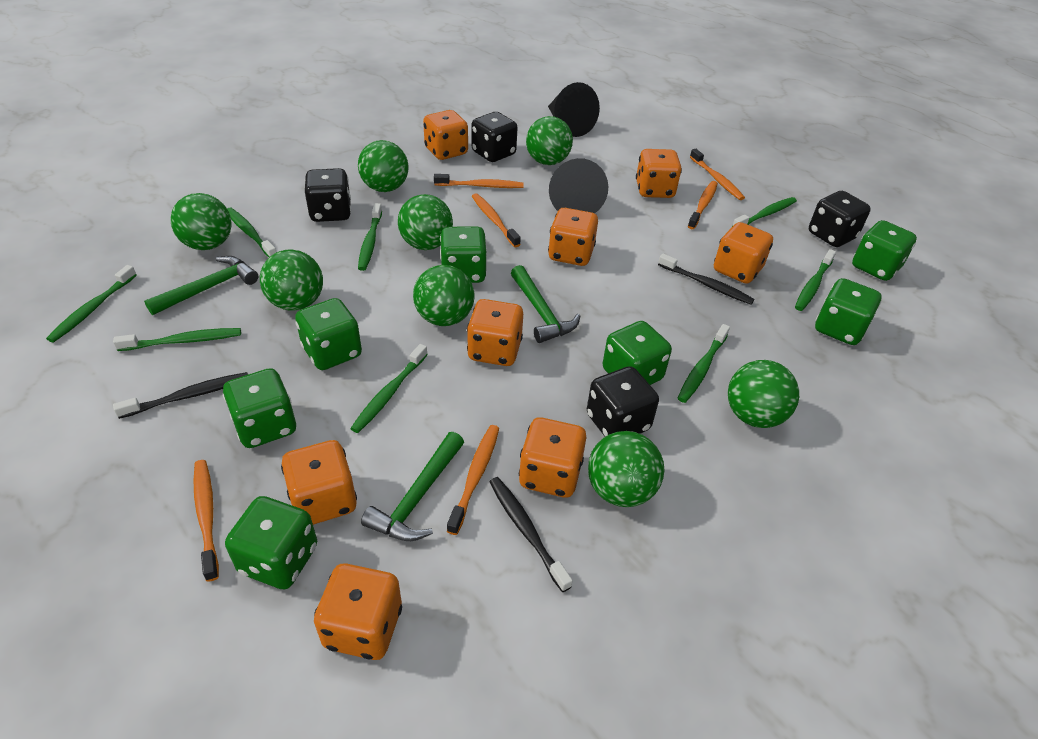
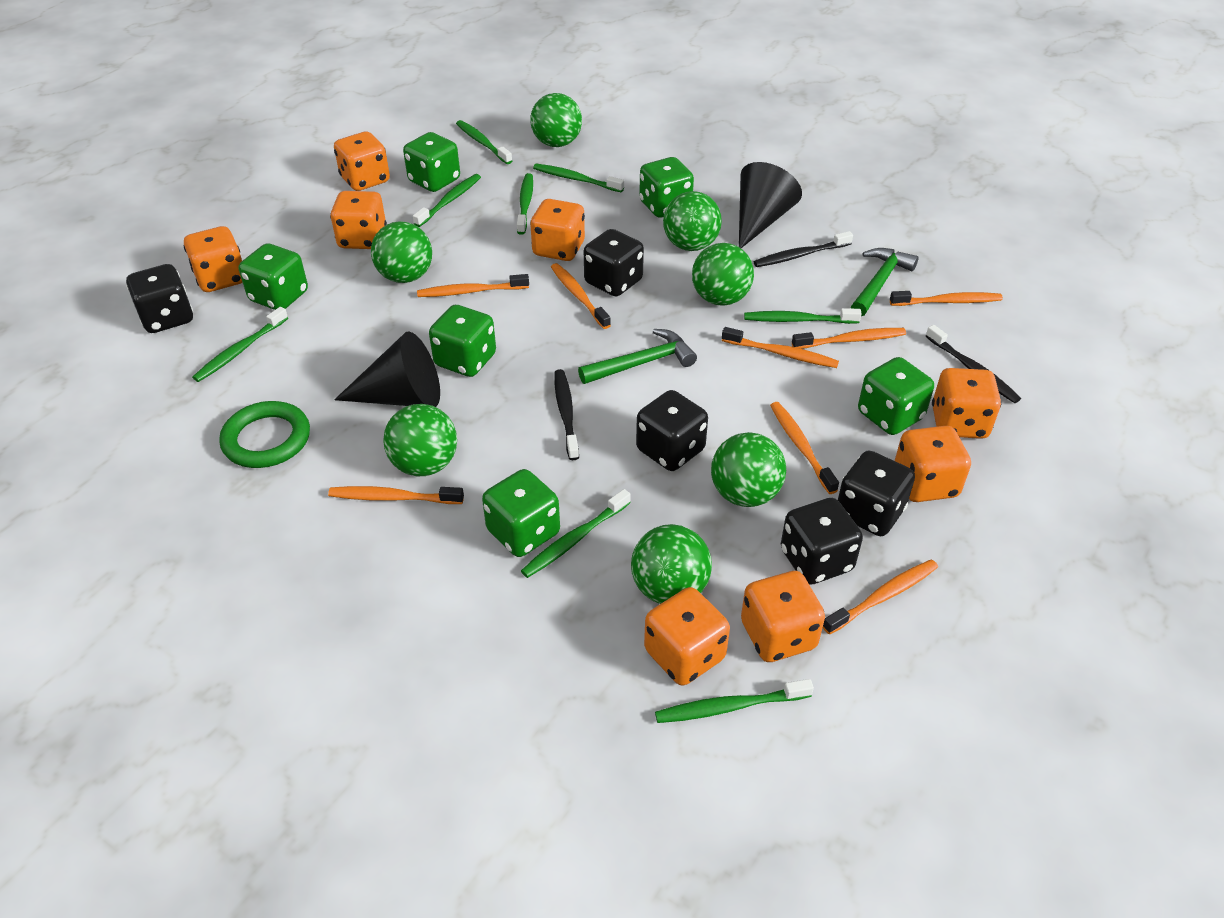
black dice: 4 -> 5
green ball: 8 -> 7
green dice: 7 -> 6
green hammer: 3 -> 2
green ring: 0 -> 1
orange toothbrush: 6 -> 8

